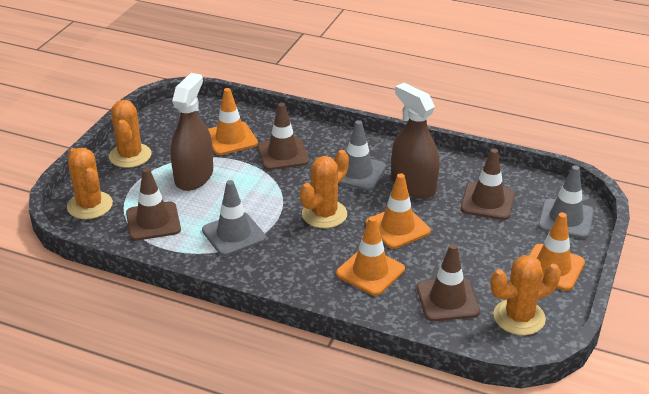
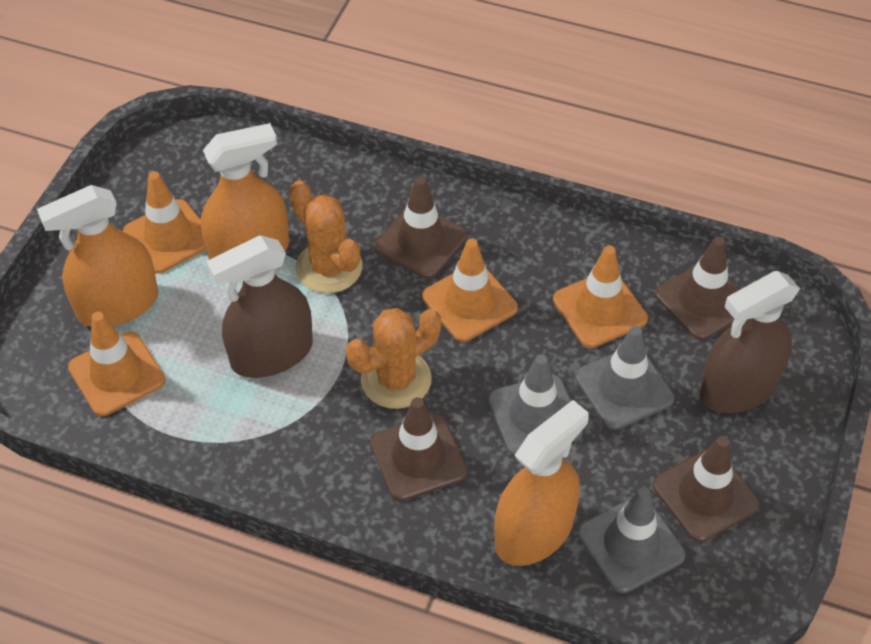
orange cactus: 4 -> 2
orange spray bottle: 0 -> 3

